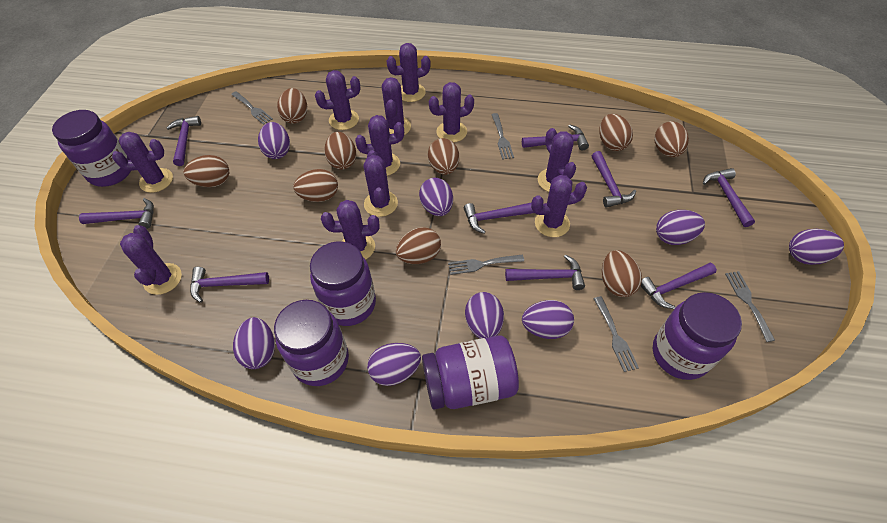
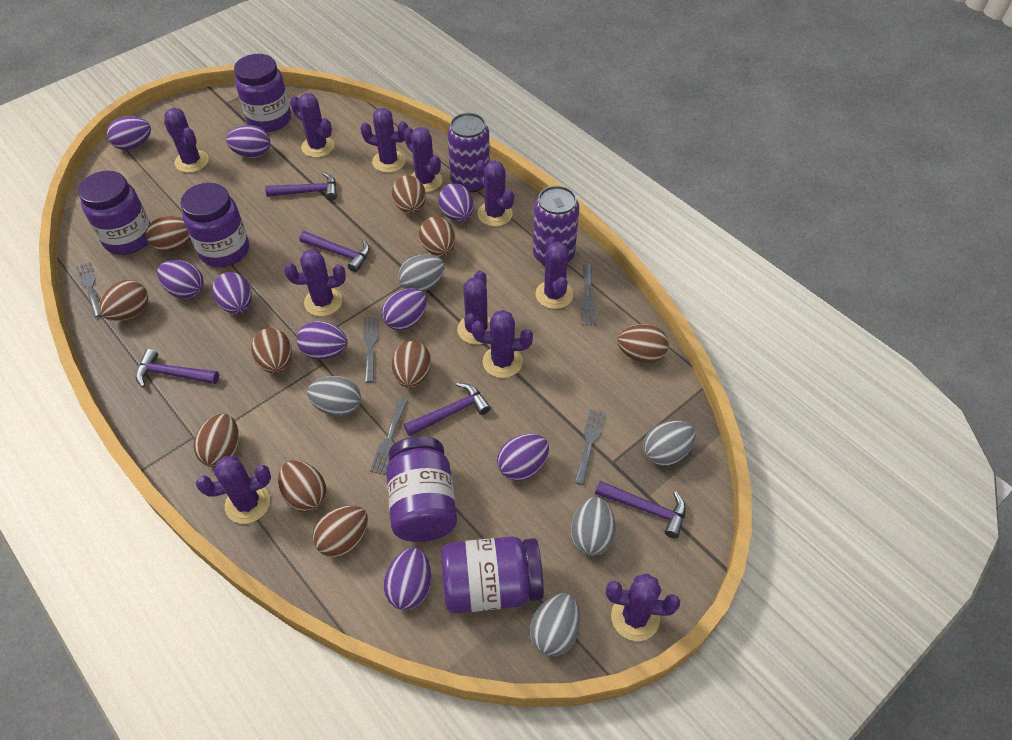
brown egg: 9 -> 10
grey egg: 0 -> 5
purple can: 0 -> 2
purple egg: 8 -> 9
purple hammer: 9 -> 5

